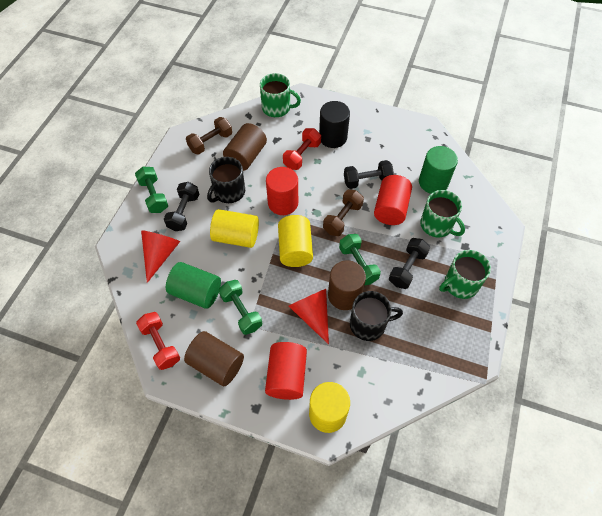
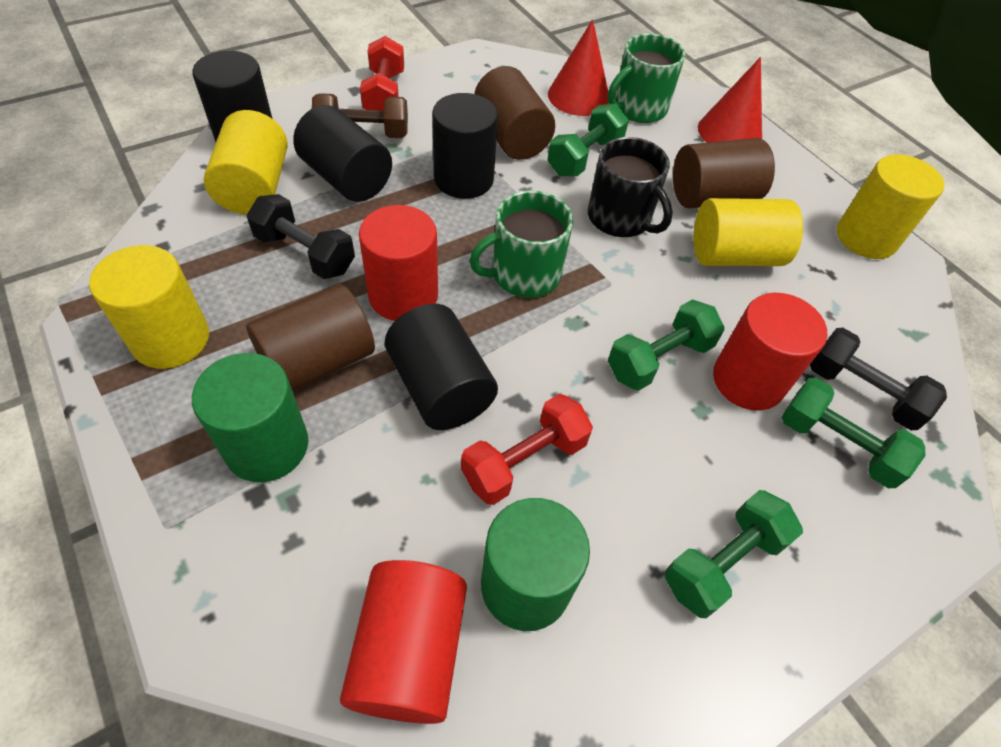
black cylinder: 1 -> 4
black dumbbell: 3 -> 2
black mug: 2 -> 1
brown dumbbell: 2 -> 1
green dumbbell: 3 -> 4
green mug: 3 -> 2
yellow cylinder: 3 -> 4

